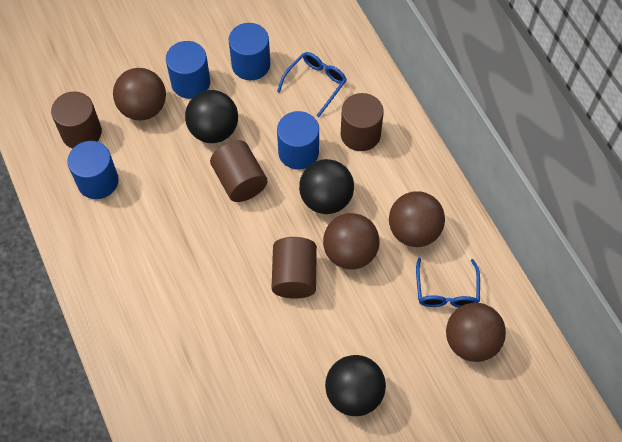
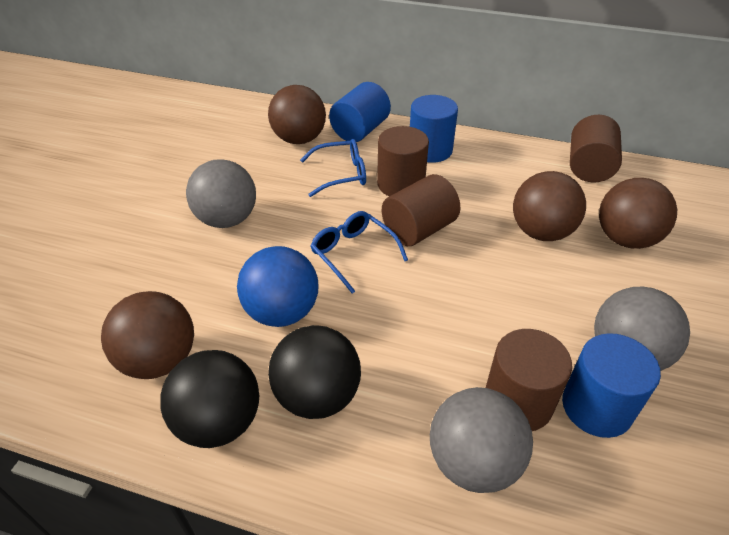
black ball: 3 -> 2
blue ball: 0 -> 1
blue cylinder: 4 -> 3
grey ball: 0 -> 3

